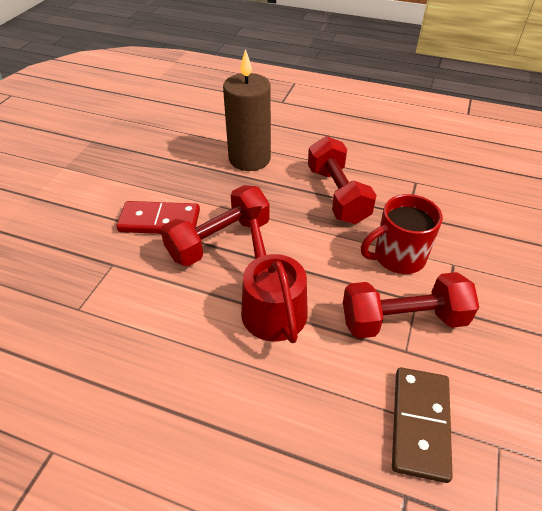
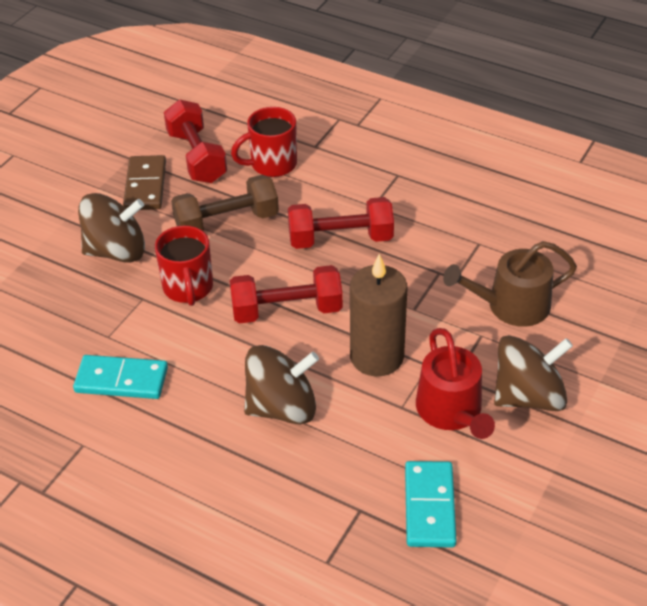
brown dumbbell: 0 -> 1
brown spinning top: 0 -> 3
brown watering can: 0 -> 1
red domino: 1 -> 0
red mug: 1 -> 2
turquoise domino: 0 -> 2

